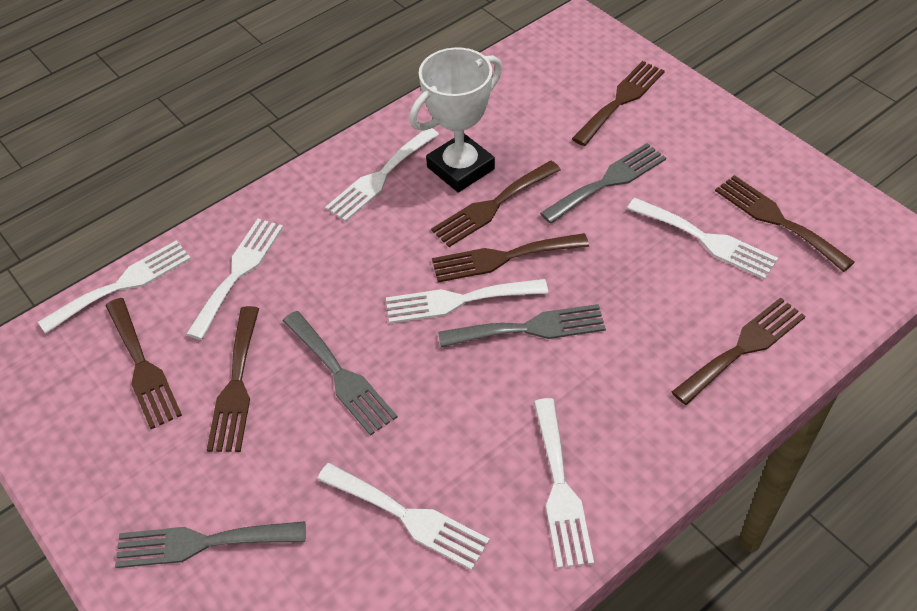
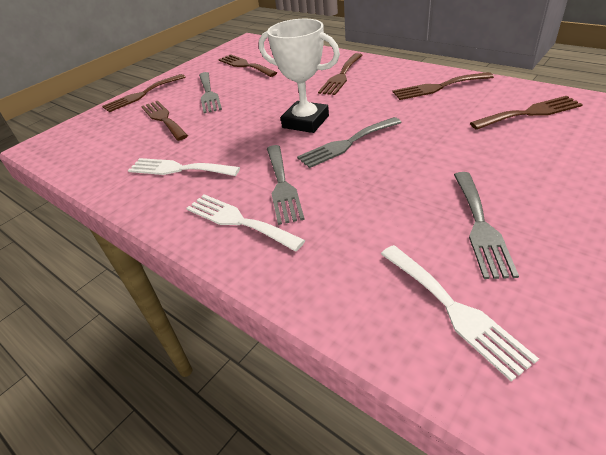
brown fork: 7 -> 6
white fork: 7 -> 3

